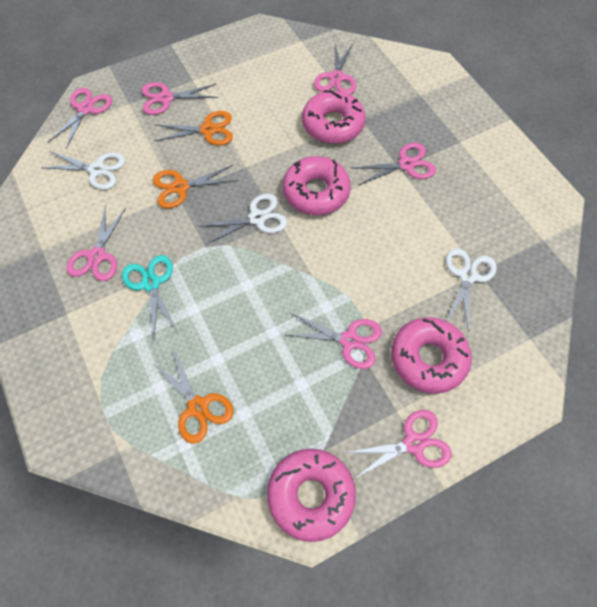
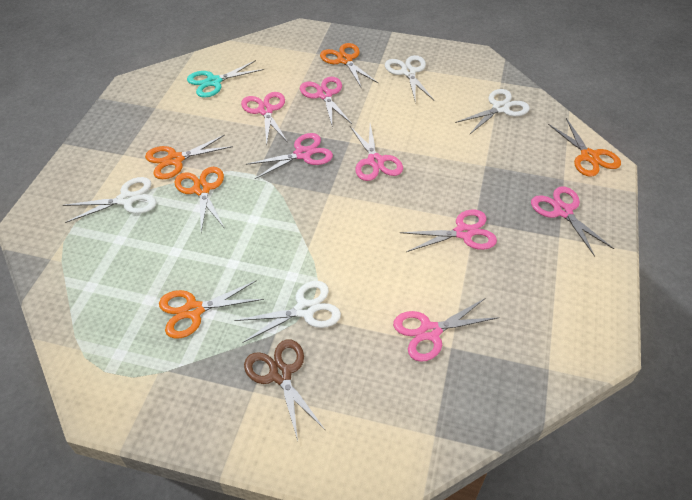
brown scissors: 0 -> 1
orange scissors: 3 -> 5
pink donut: 4 -> 0
white scissors: 3 -> 4

